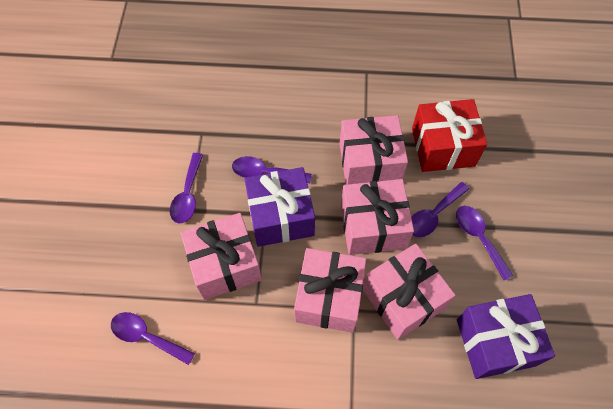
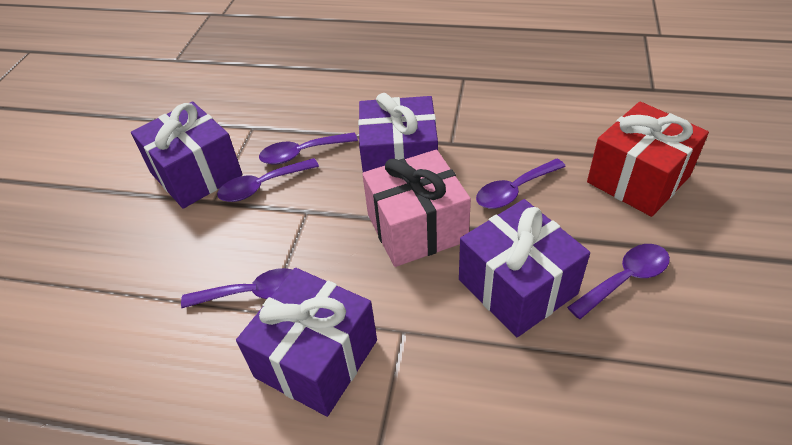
pink gift: 5 -> 1
purple gift: 2 -> 4

